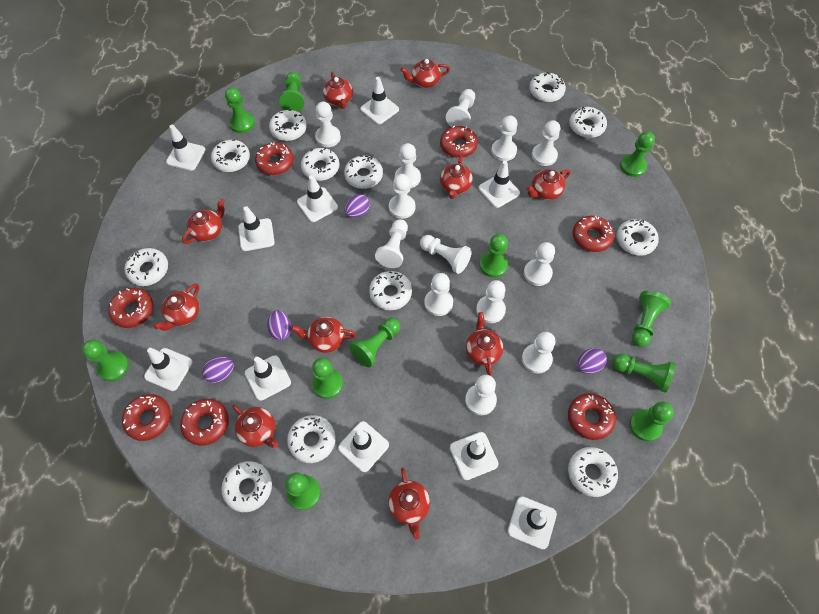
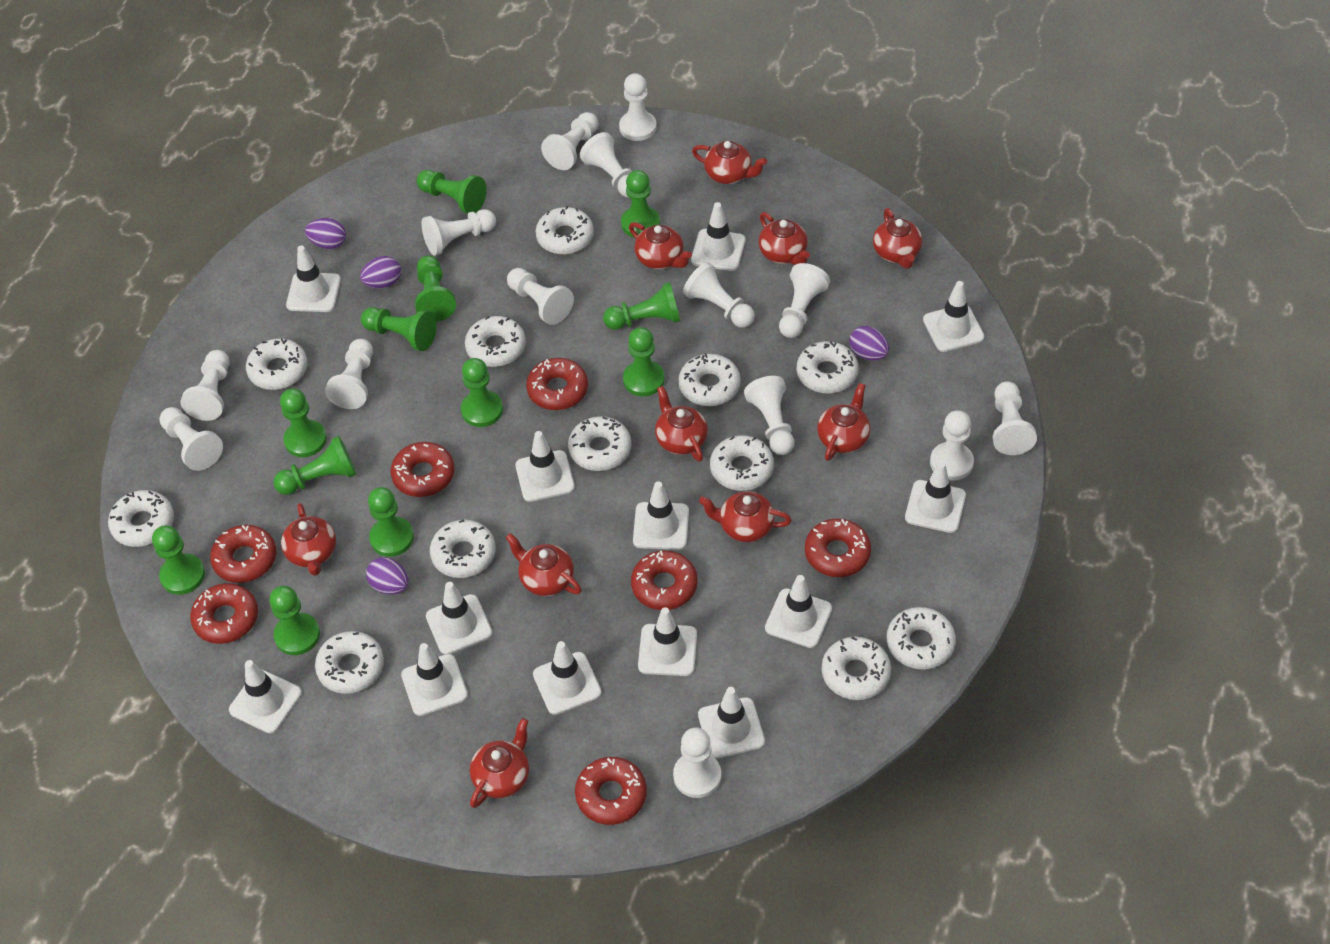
green pawn: 11 -> 12
white pawn: 13 -> 14
white traffic cone: 10 -> 13

